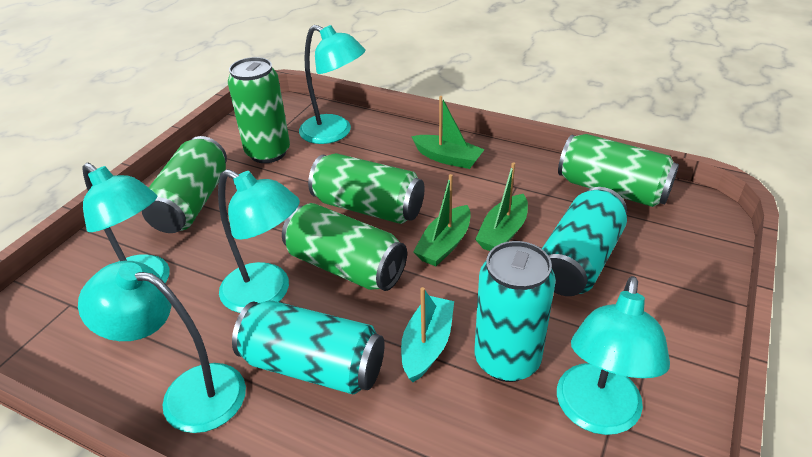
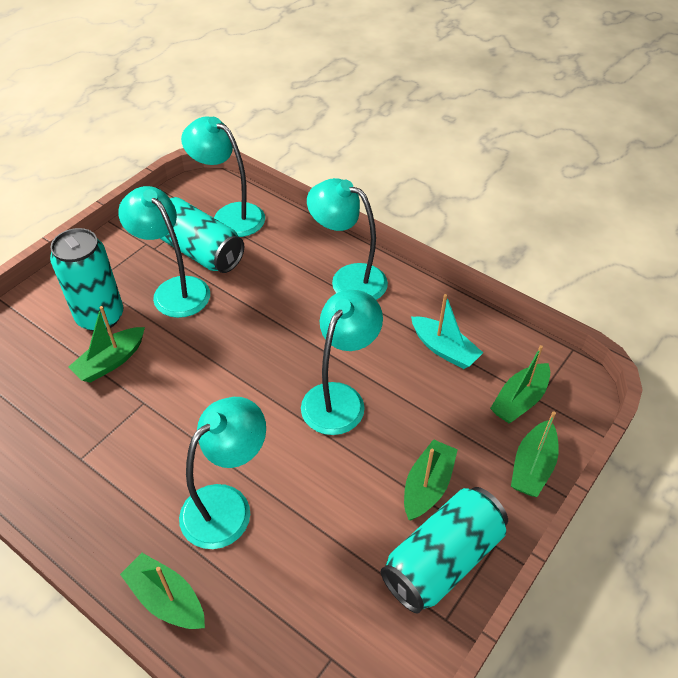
green boat: 3 -> 5
green can: 5 -> 0

